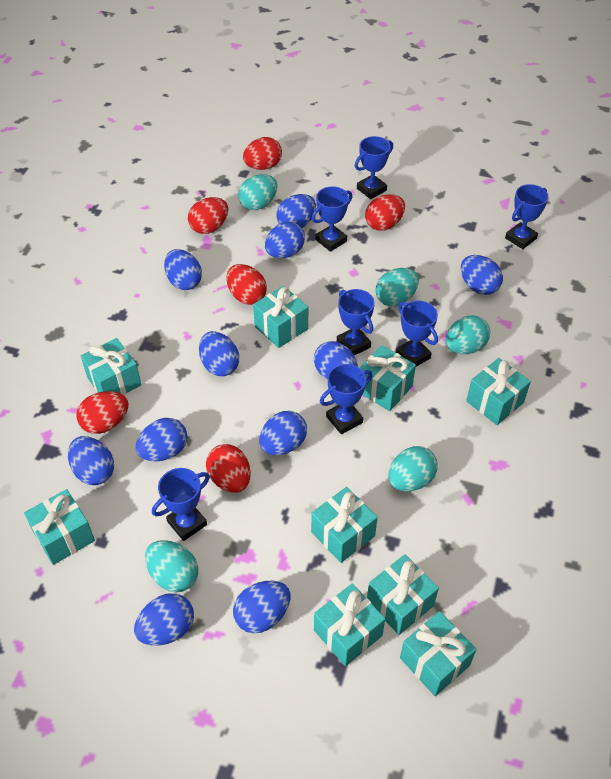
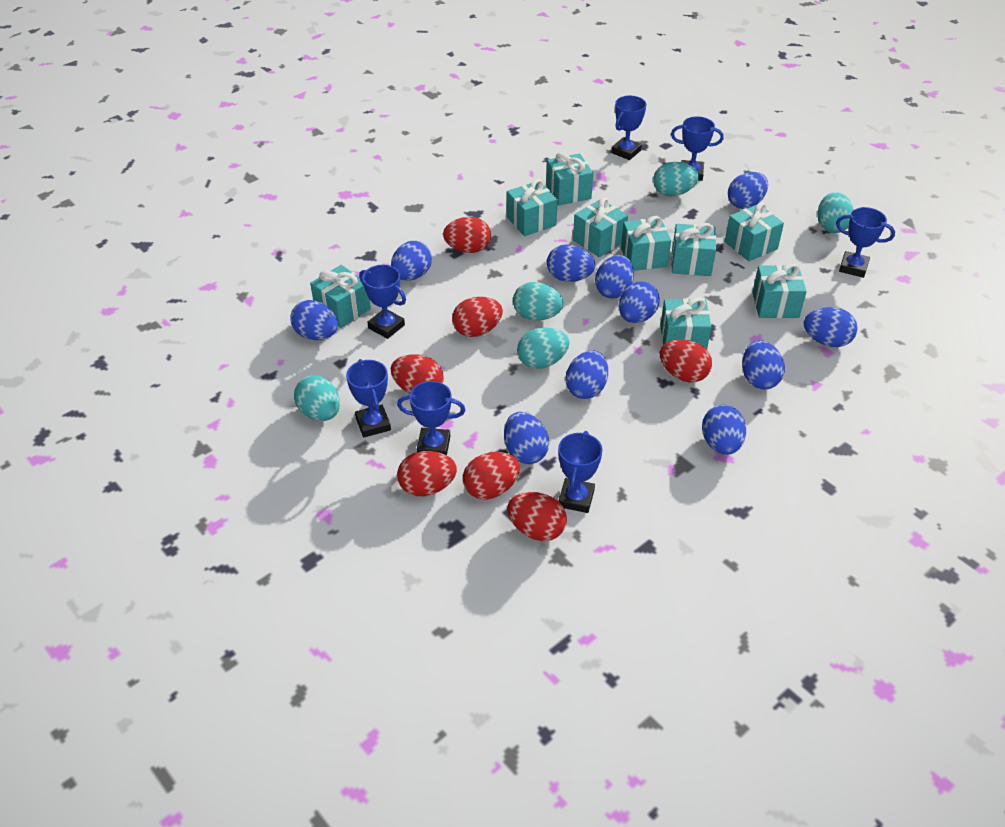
red egg: 6 -> 7

